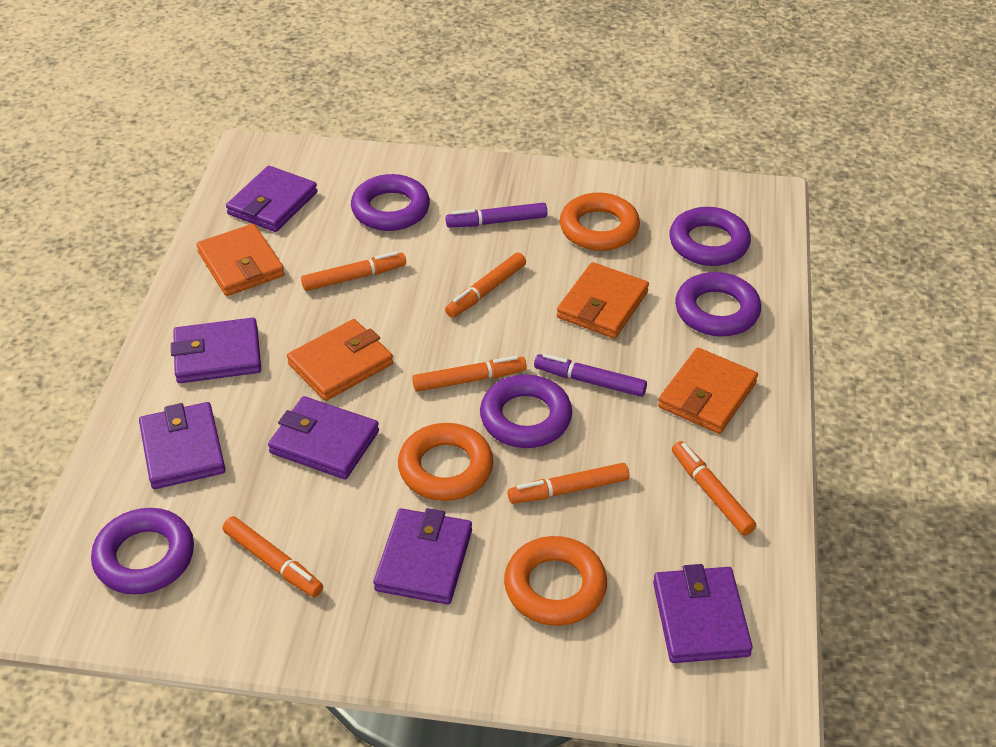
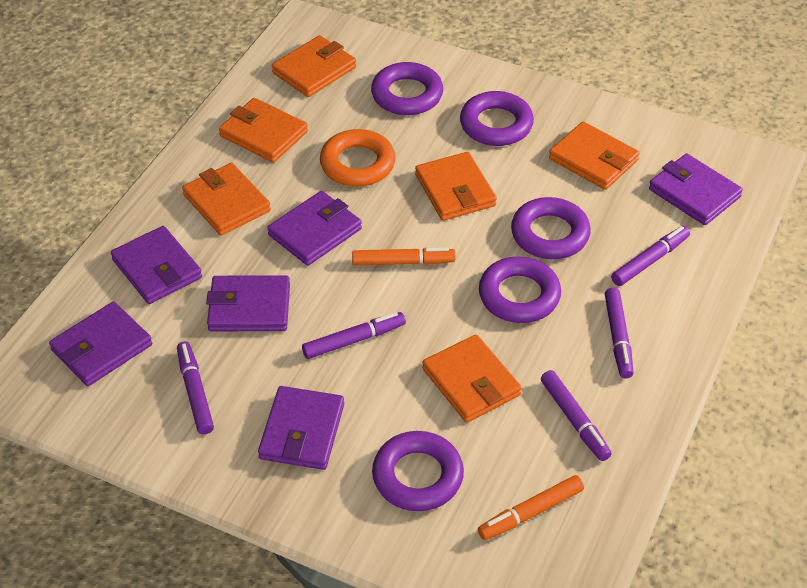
orange marker: 6 -> 2
orange ring: 3 -> 1
orange wallet: 4 -> 6
purple marker: 2 -> 5

